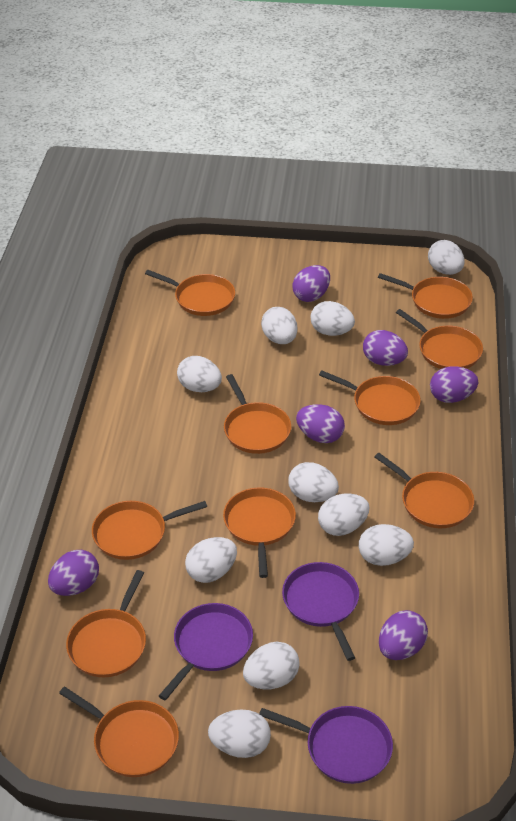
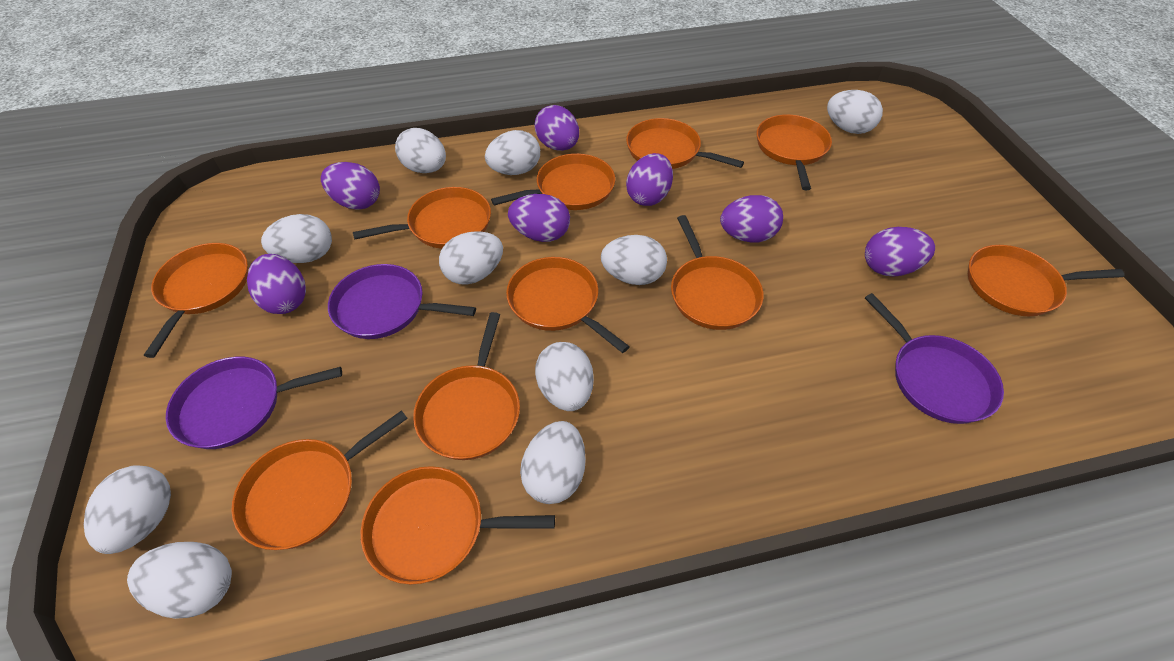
orange pan: 10 -> 11
purple egg: 6 -> 7

